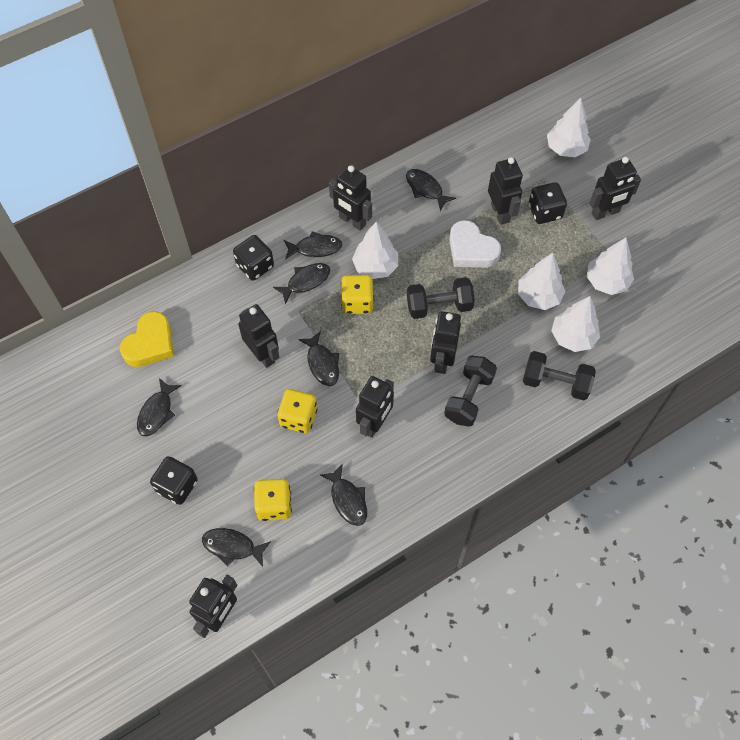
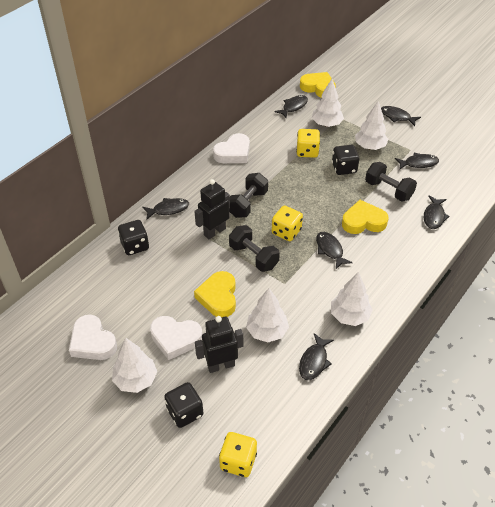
black robot: 7 -> 2
white heart: 1 -> 3
yellow heart: 1 -> 3

